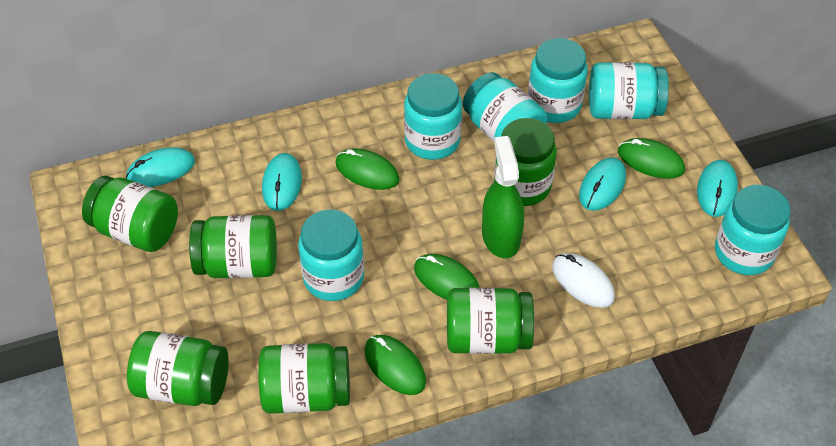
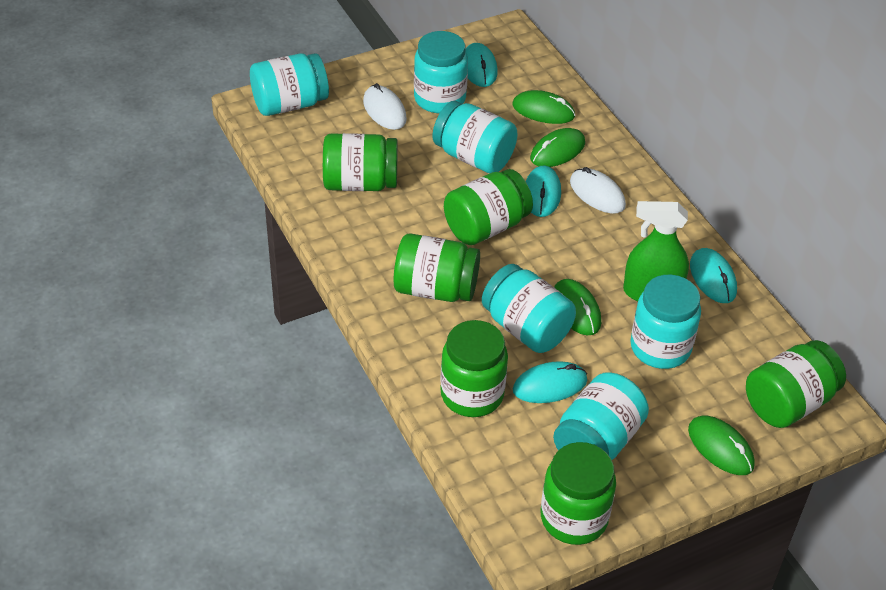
white mouse: 1 -> 2

